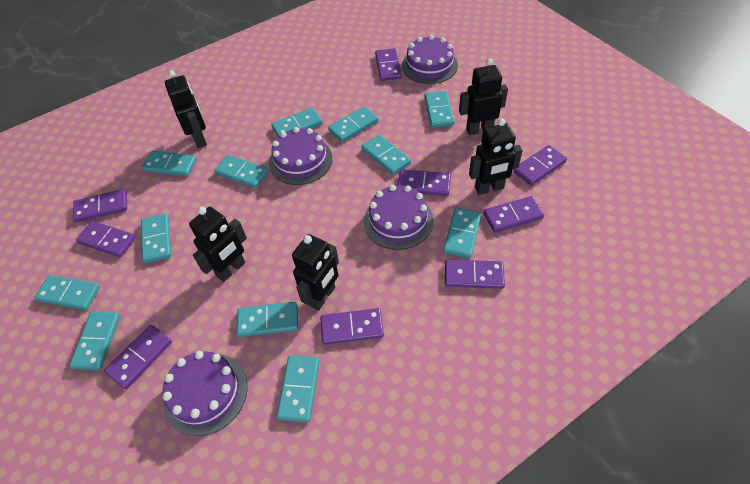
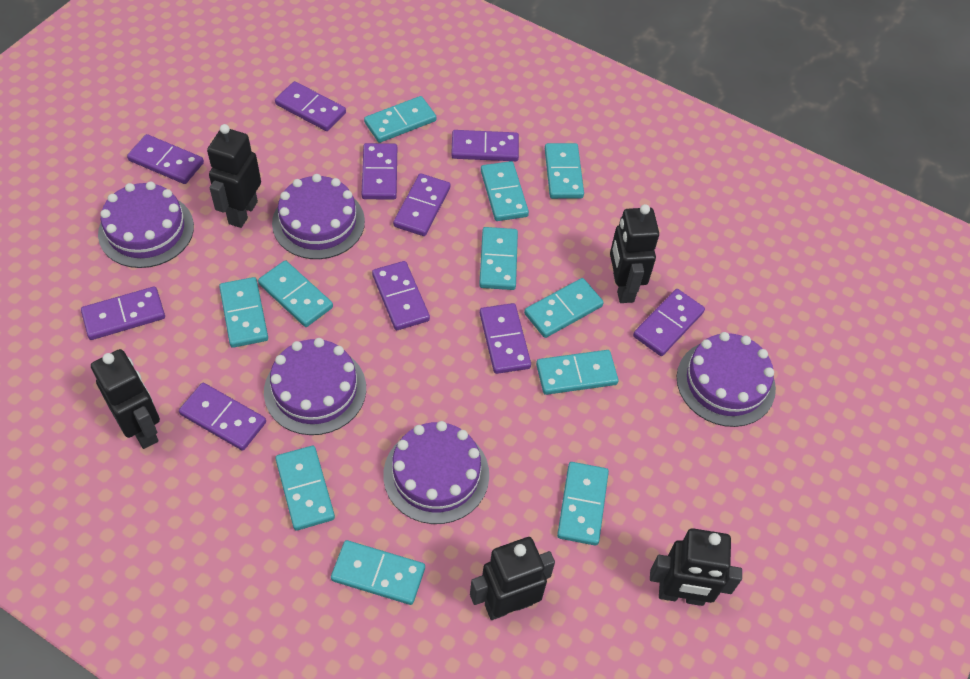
purple cake: 4 -> 5
purple domino: 9 -> 10
turquoise domino: 12 -> 11

